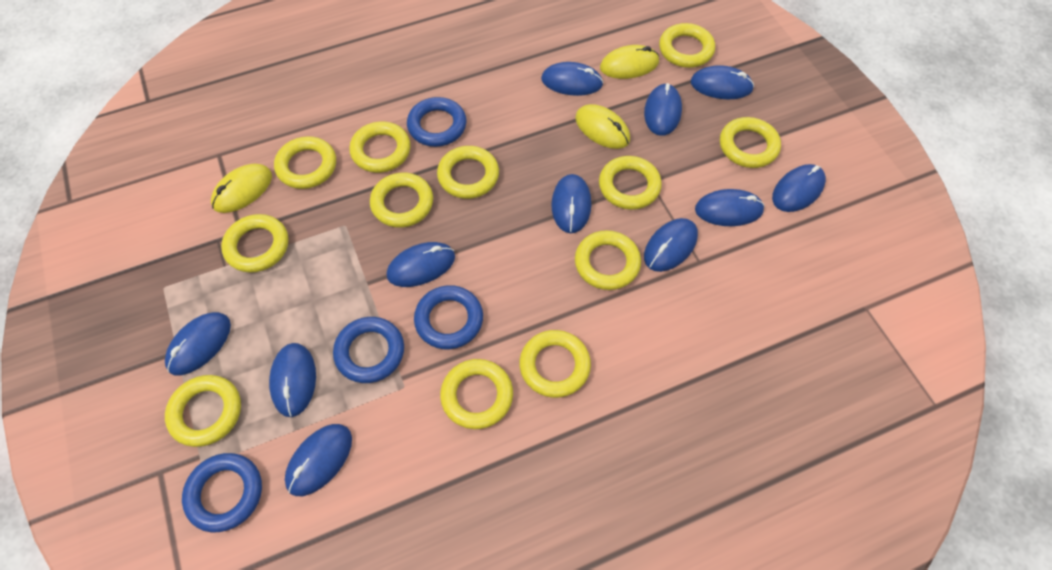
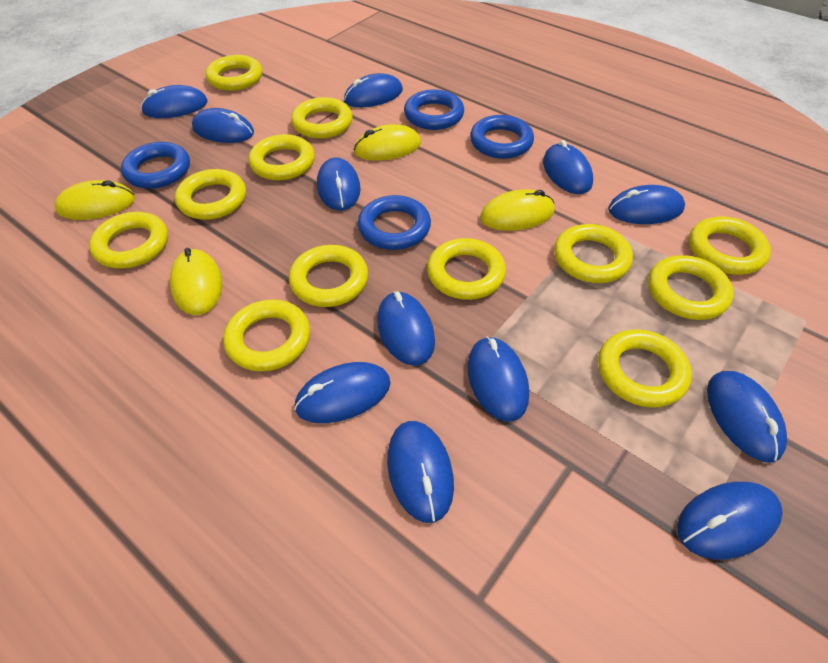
blue mouse: 11 -> 12
yellow mouse: 3 -> 4

